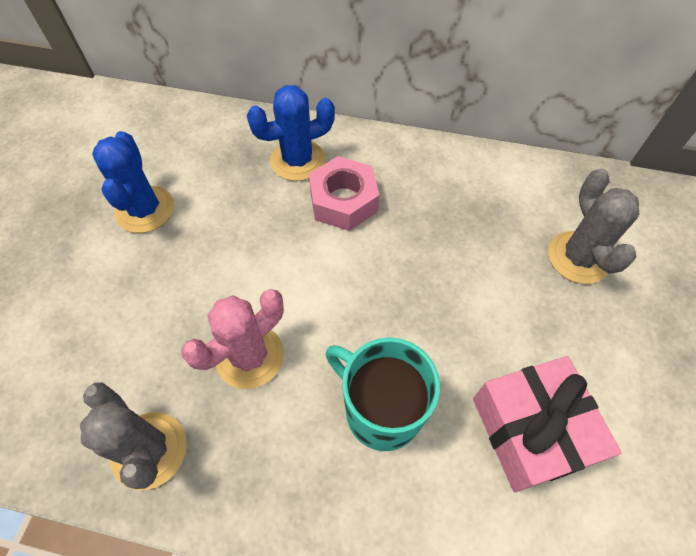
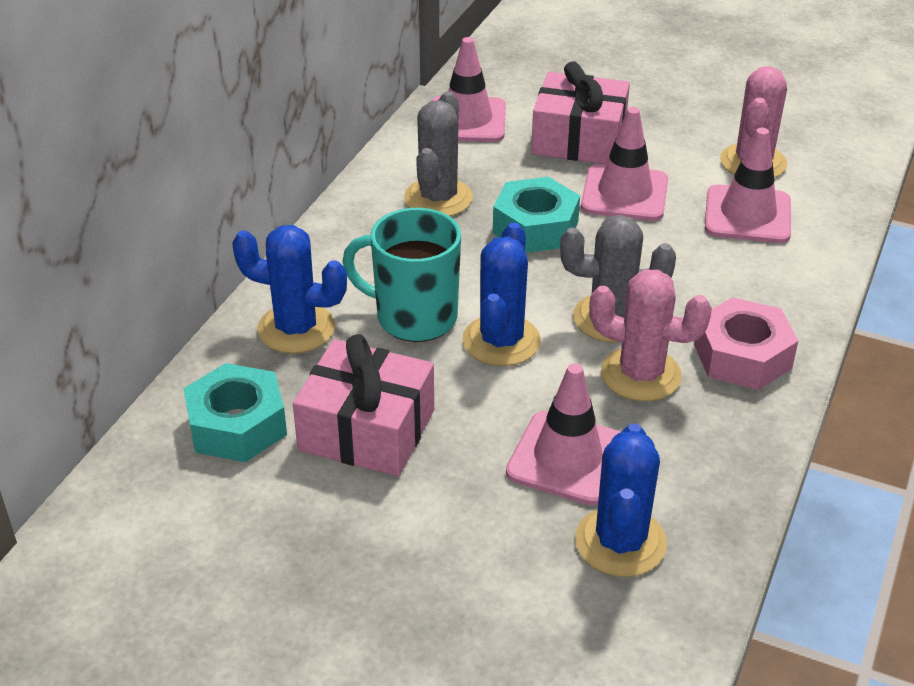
blue cactus: 2 -> 3
pink cactus: 1 -> 2
pink gift: 1 -> 2
pink traffic cone: 0 -> 4
turquoise nut: 0 -> 2

